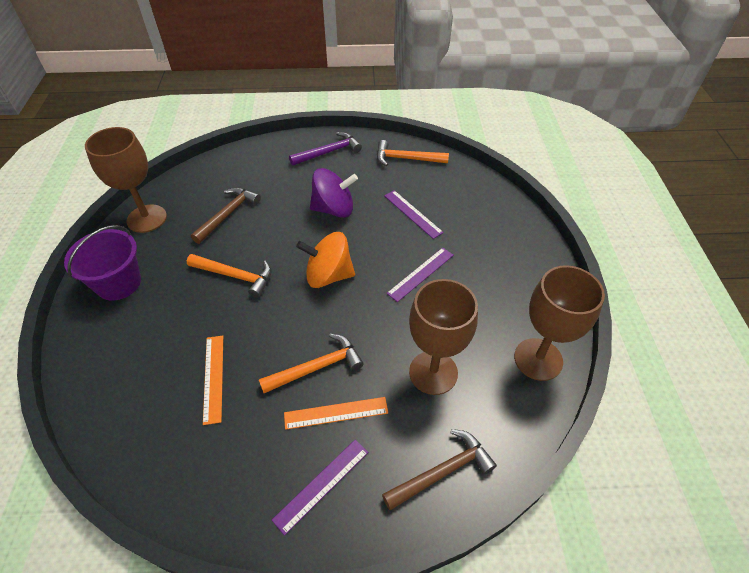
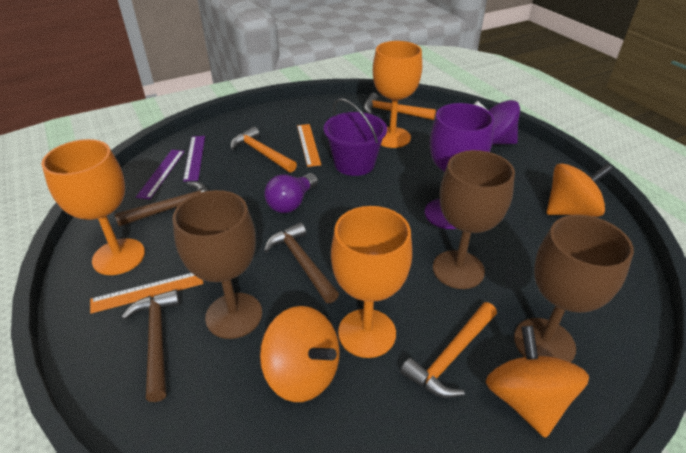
brown hammer: 2 -> 3
orange goblet: 0 -> 3
orange spinning top: 1 -> 3
purple goblet: 0 -> 1
purple hammer: 1 -> 0
purple light bulb: 0 -> 1
purple ruler: 3 -> 2

